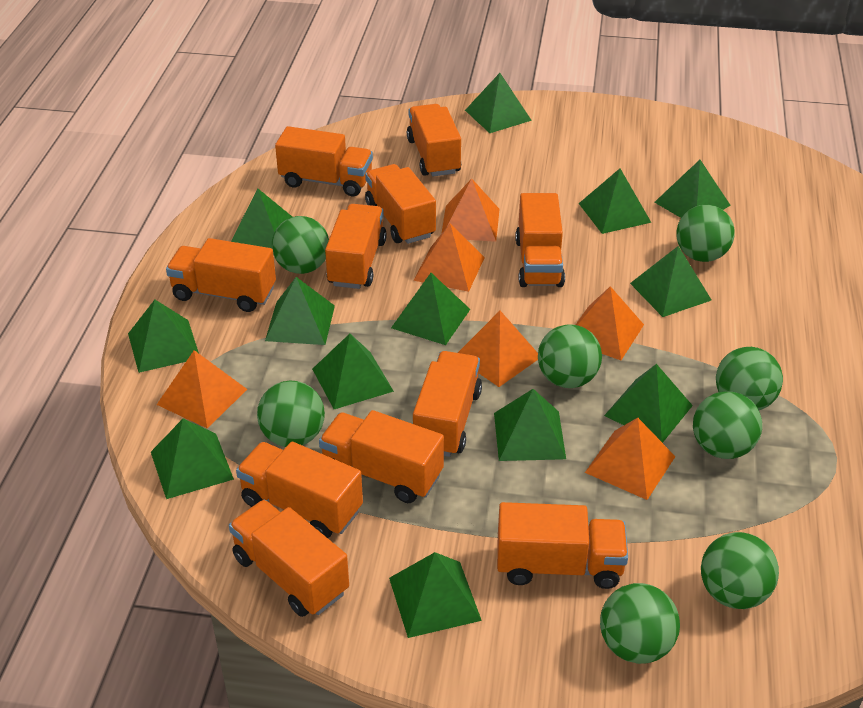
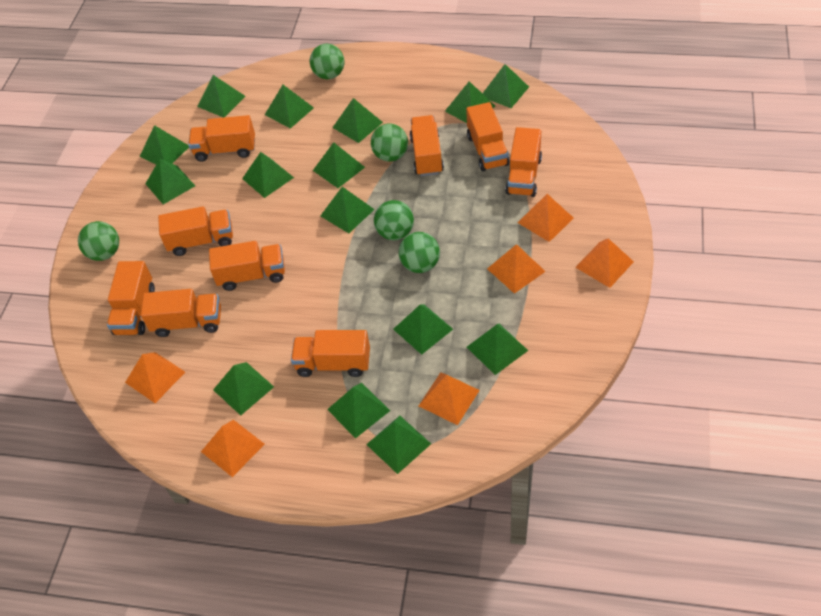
green ball: 8 -> 5
green pyramid: 13 -> 15
orange truck: 11 -> 9

